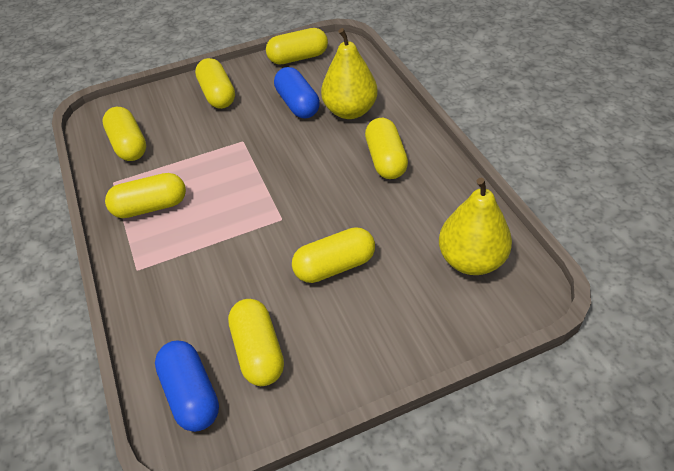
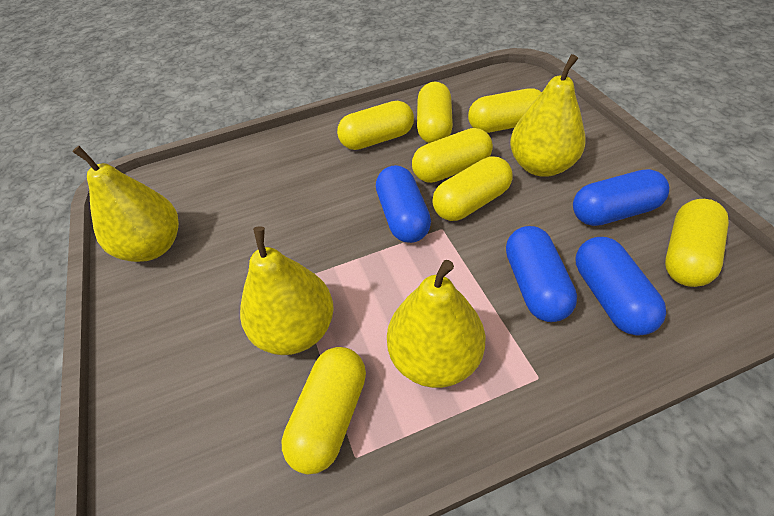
blue capsule: 2 -> 4
yellow pear: 2 -> 4

